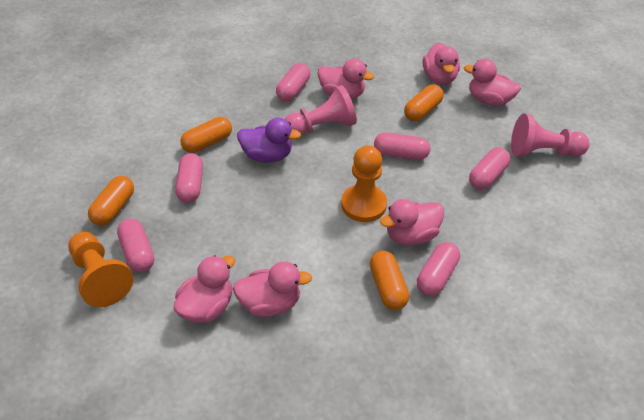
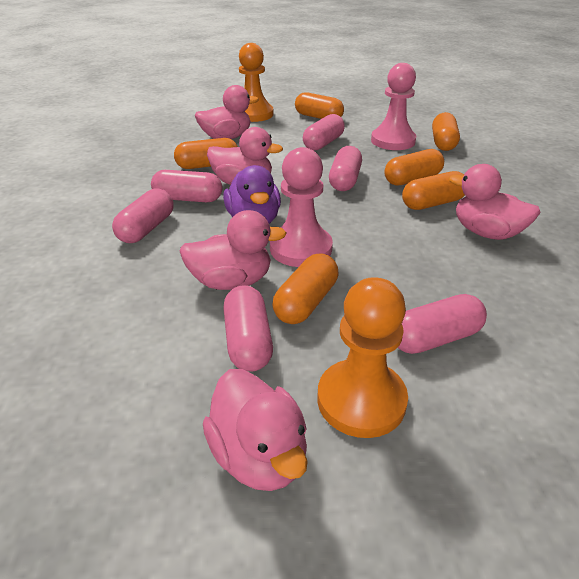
orange capsule: 4 -> 6
pink duck: 6 -> 5

